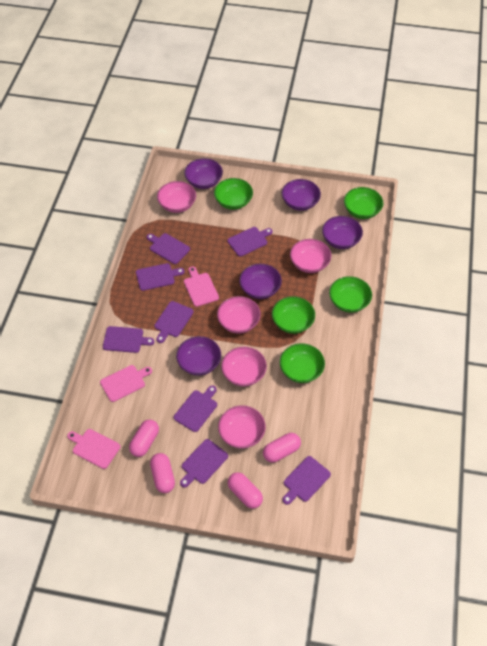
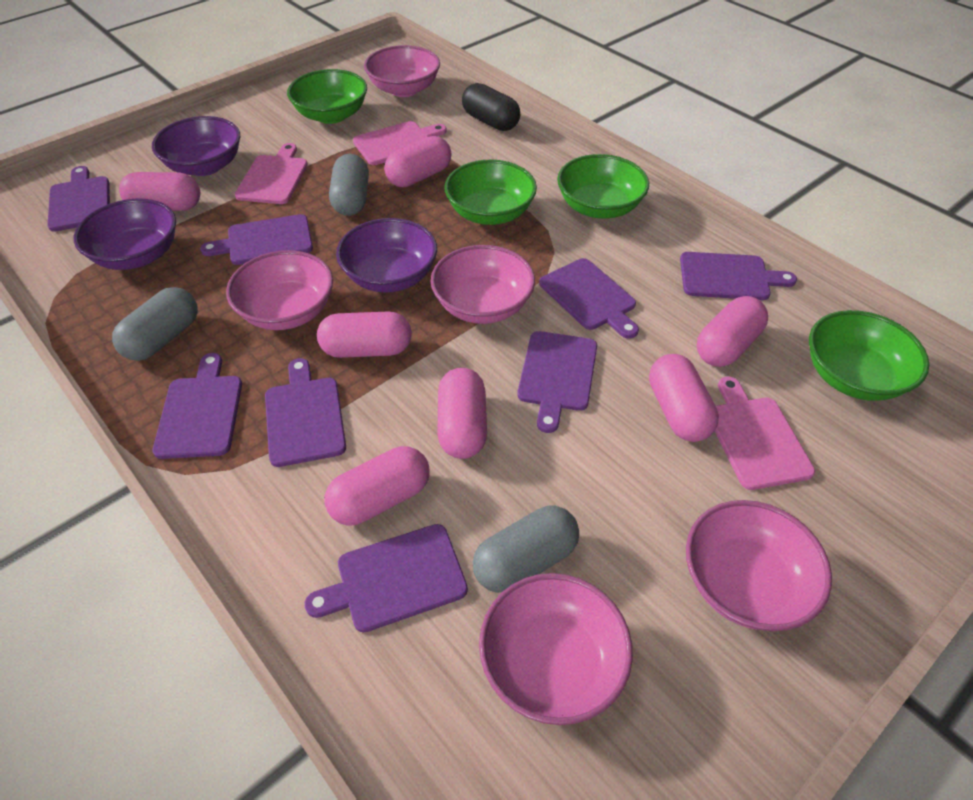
black capsule: 0 -> 1
green bowl: 5 -> 4
grey capsule: 0 -> 3
pink capsule: 4 -> 7
purple bowl: 5 -> 3

